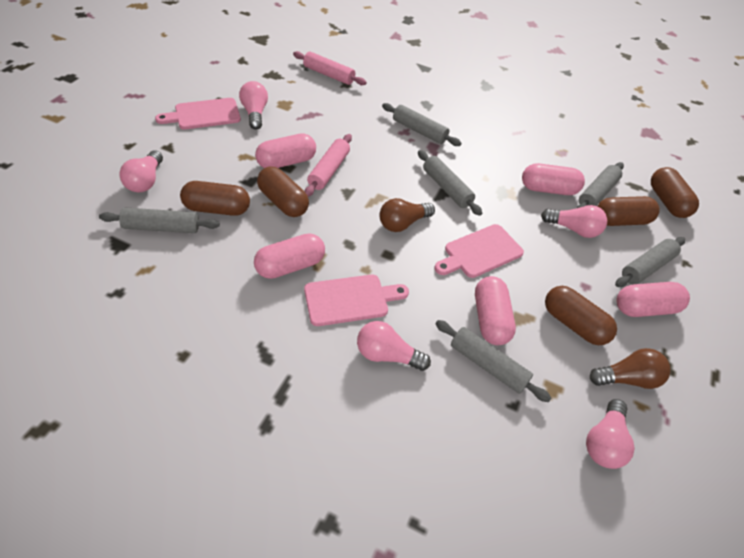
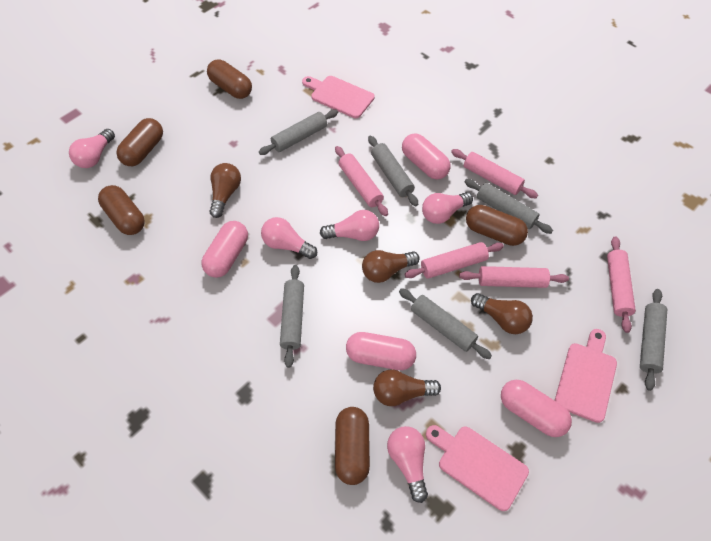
brown light bulb: 2 -> 4
pink capsule: 5 -> 4
pink rolling pin: 2 -> 5

